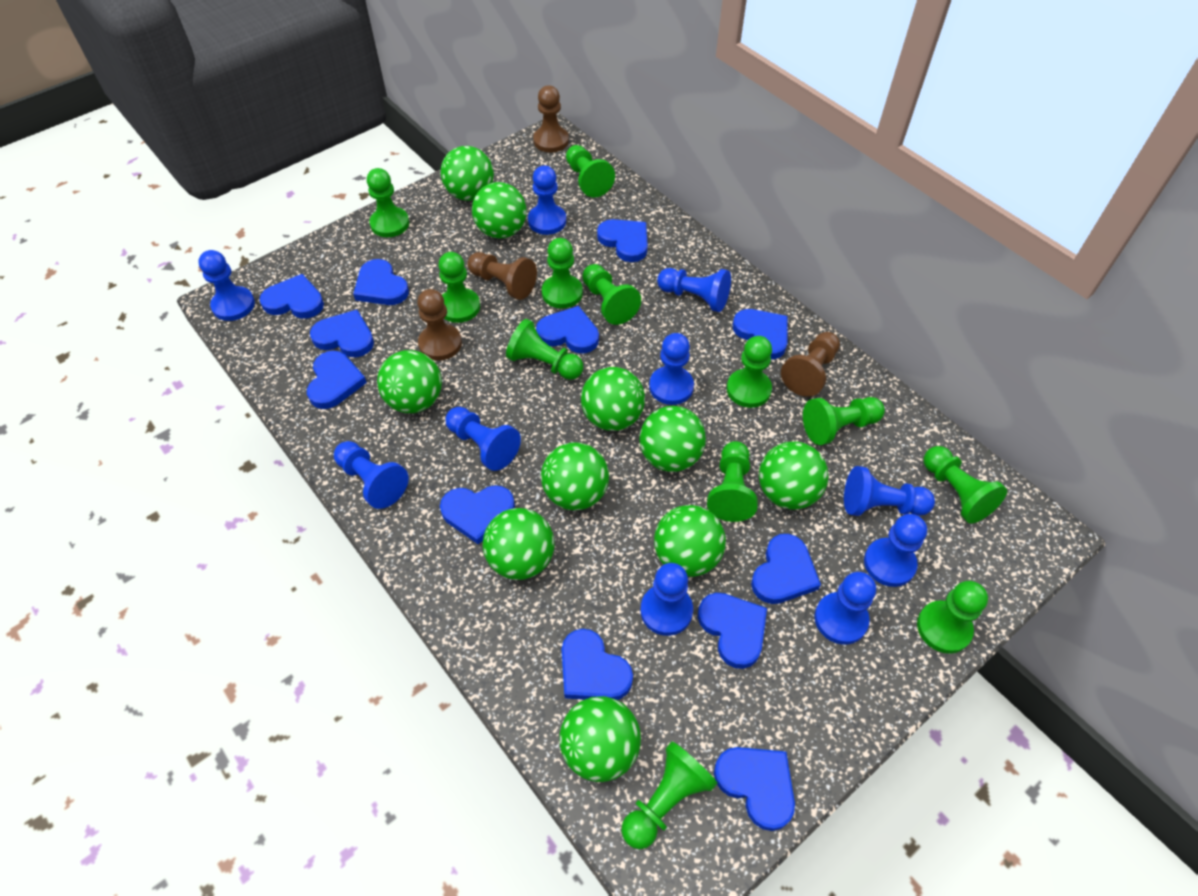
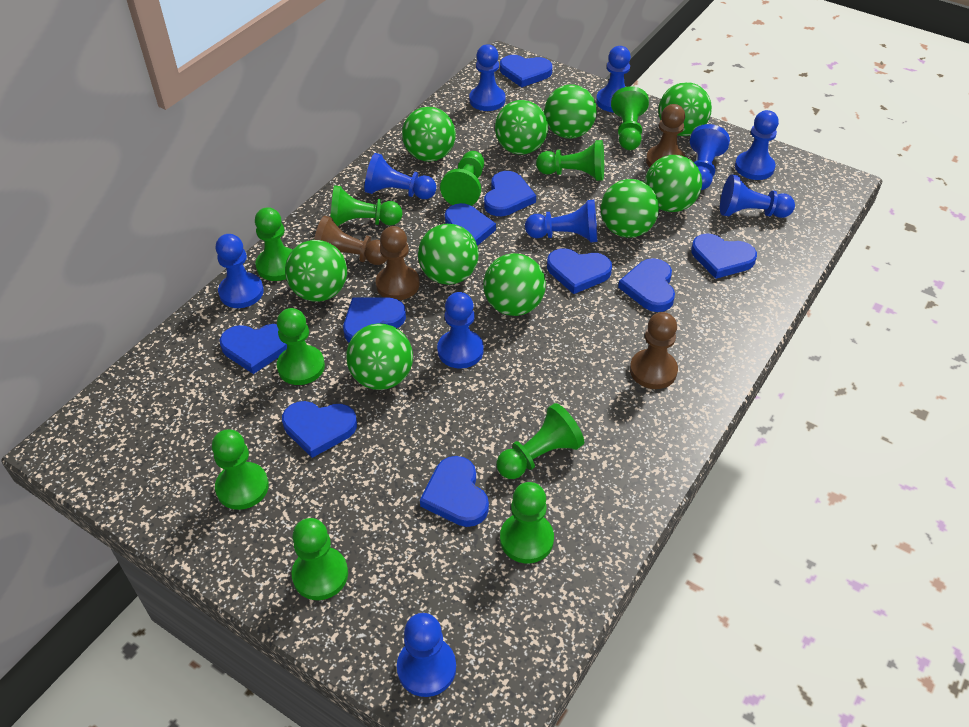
blue heart: 12 -> 10
green pawn: 12 -> 10

